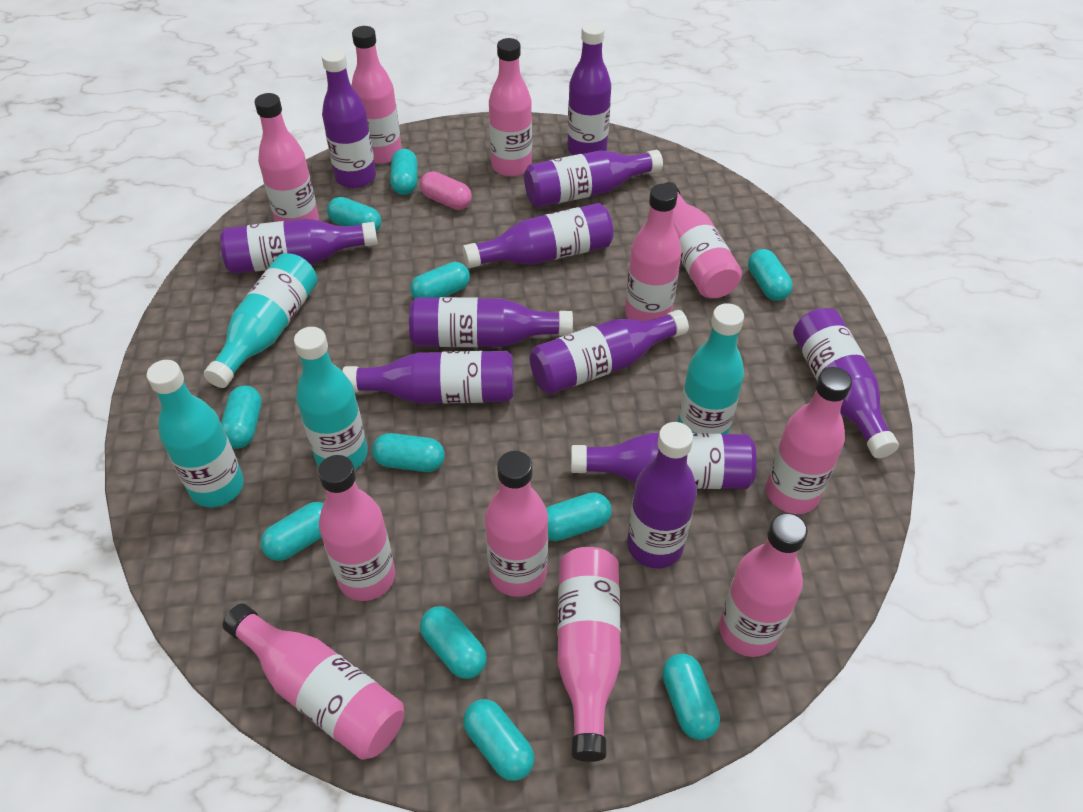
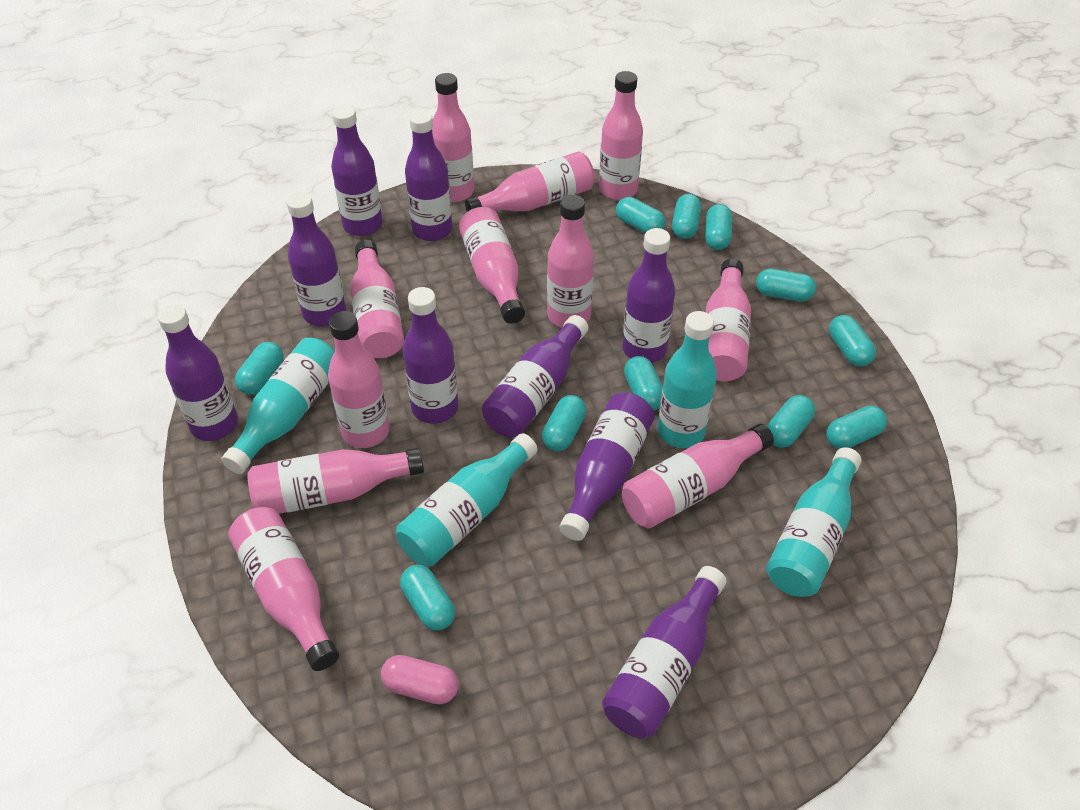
purple bottle: 11 -> 9

